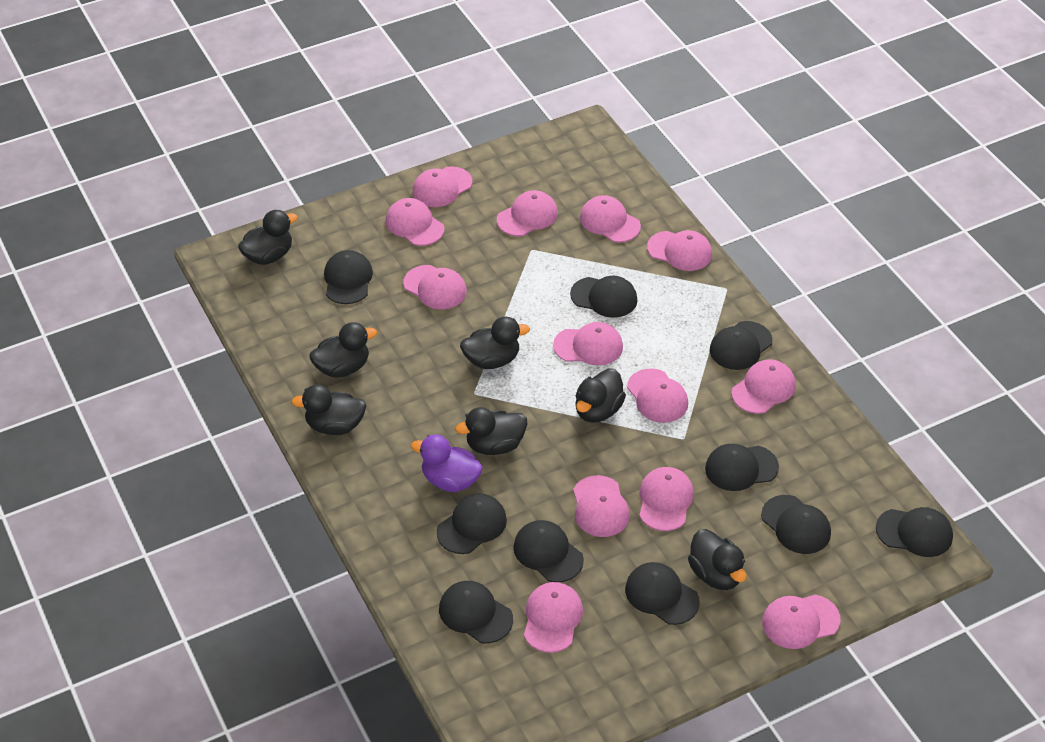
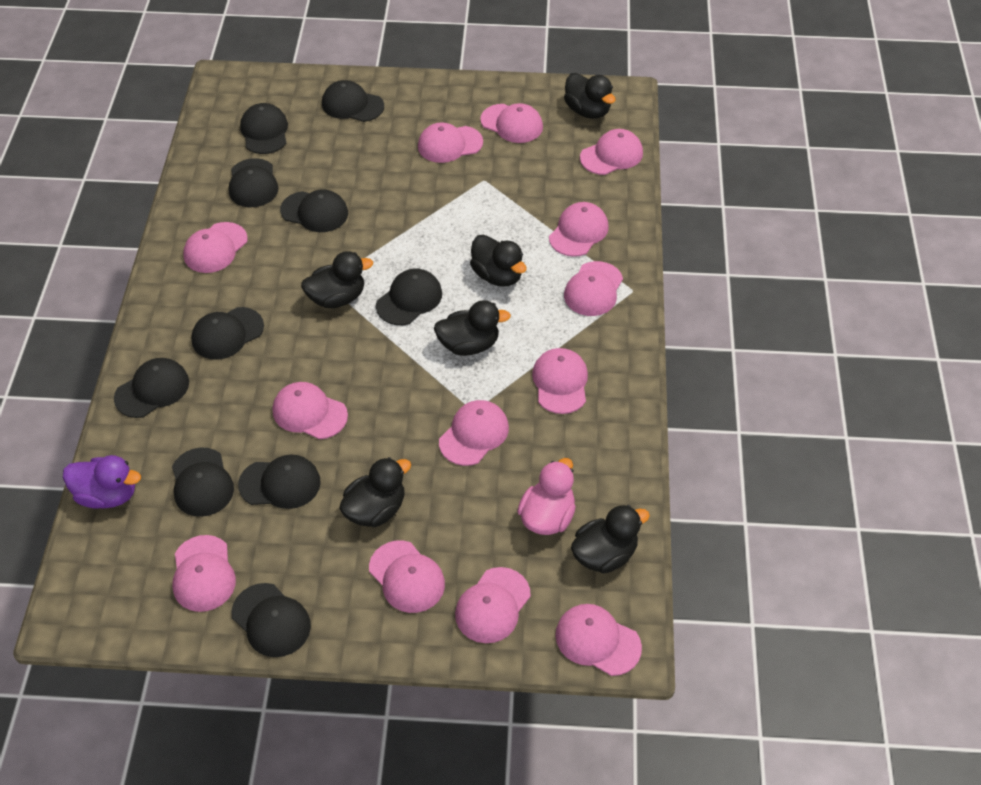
black duck: 7 -> 6
pink duck: 0 -> 1

